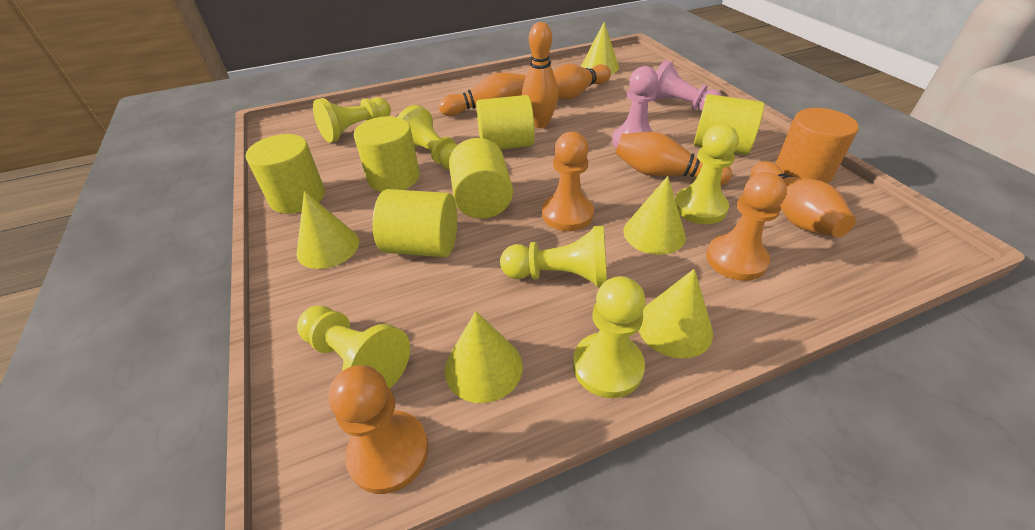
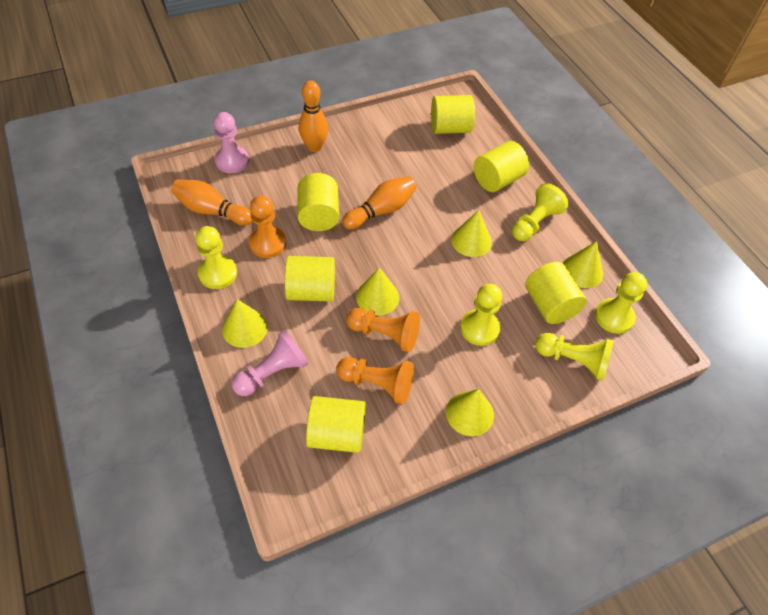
orange bowling pin: 5 -> 3
orange cylinder: 1 -> 0
yellow pawn: 6 -> 5

